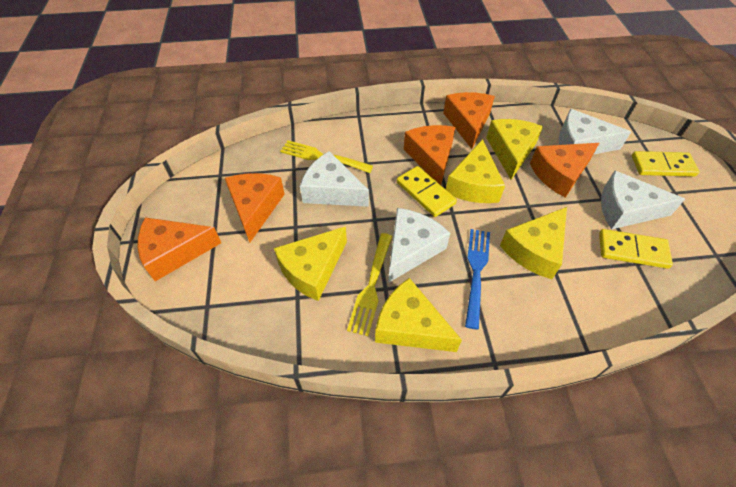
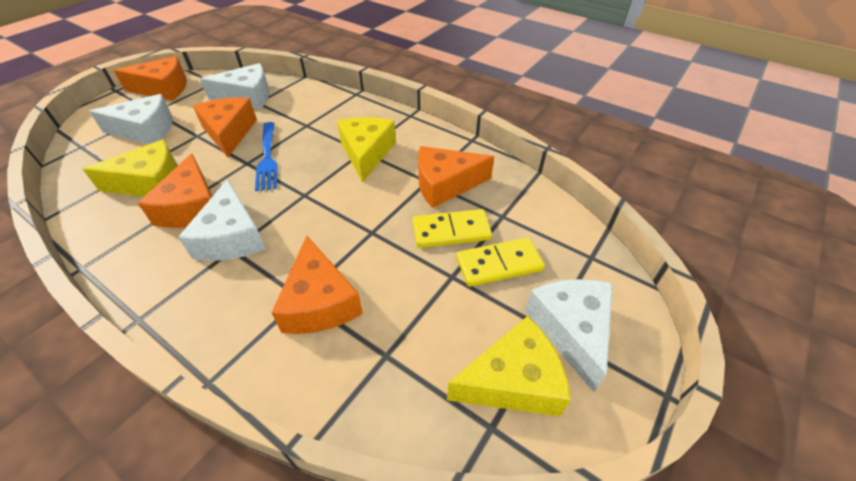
yellow cheese: 5 -> 3
yellow domino: 3 -> 2
yellow fork: 2 -> 0

